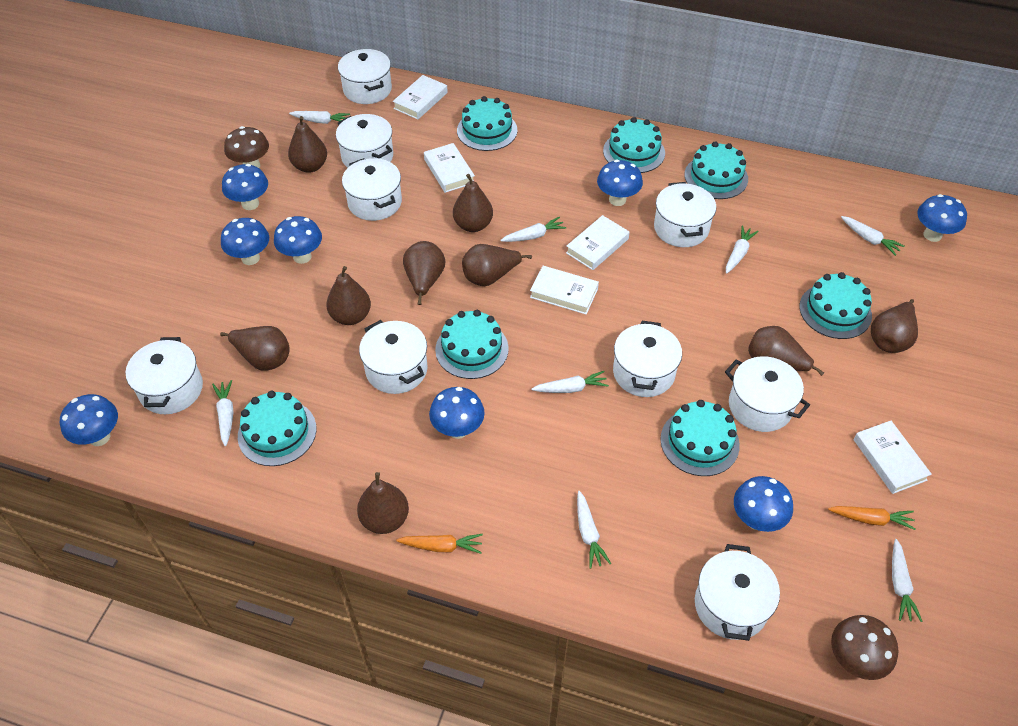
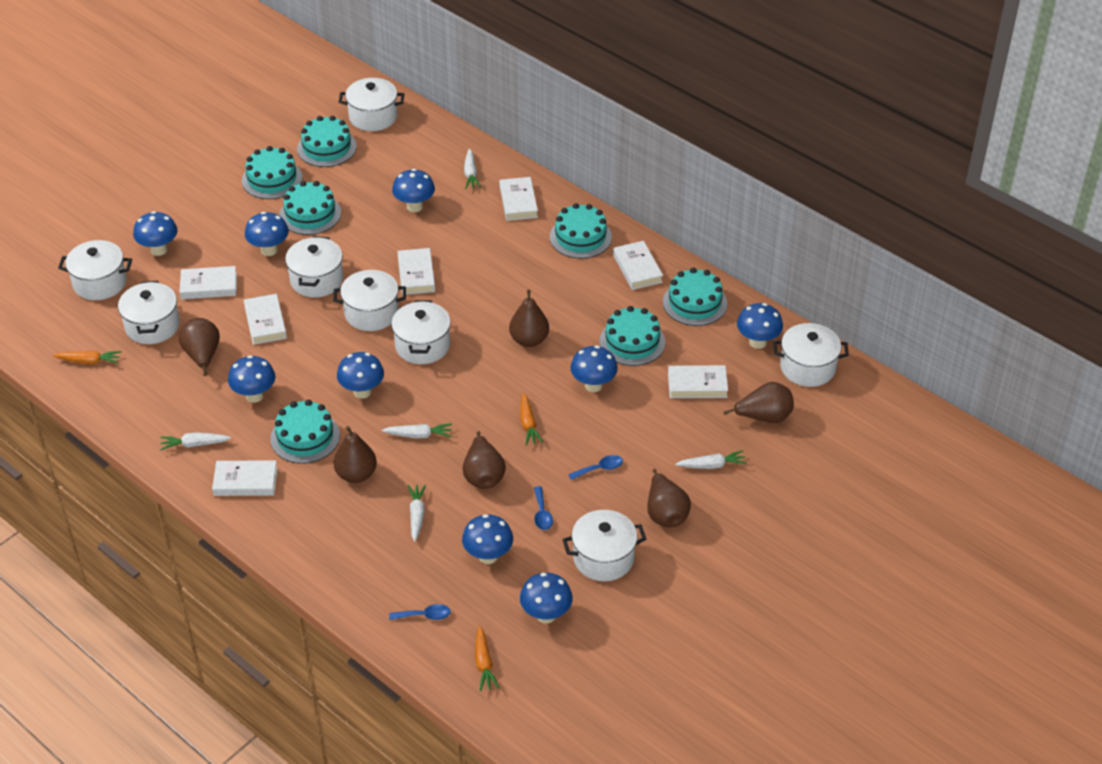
blue mushroom: 8 -> 9
blue spoon: 0 -> 3
brown mushroom: 2 -> 0
brown pear: 9 -> 6
orange carrot: 2 -> 3
white book: 5 -> 7
white carrot: 8 -> 5
white pot: 9 -> 8

